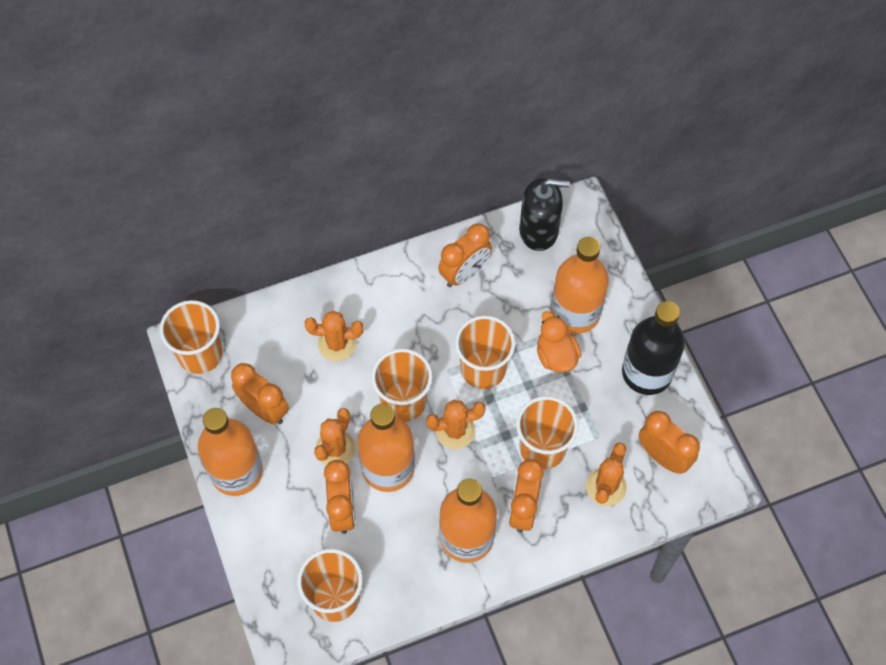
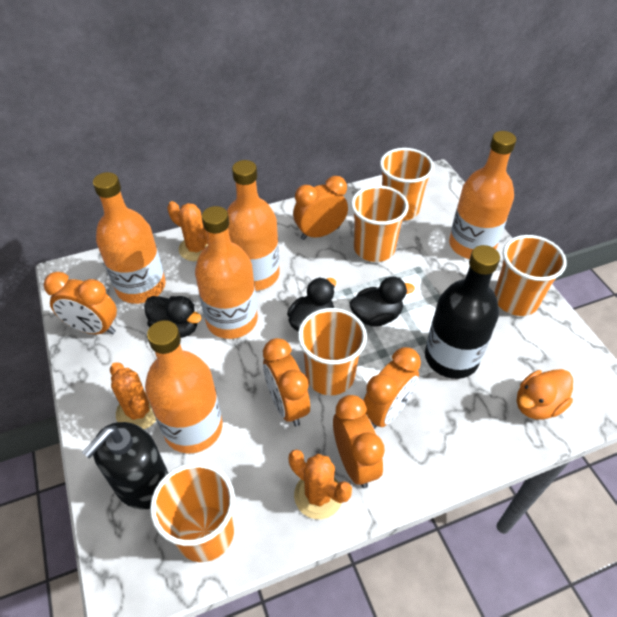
black duck: 0 -> 3
orange bottle: 4 -> 5
orange cactus: 4 -> 3

